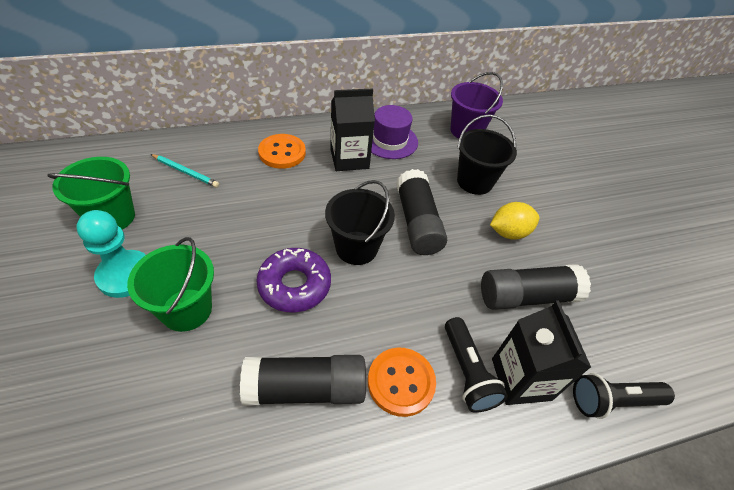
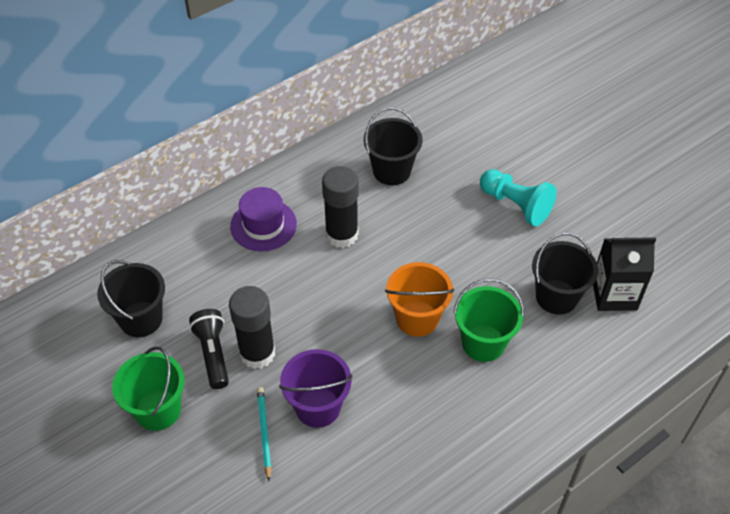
black bucket: 2 -> 3
black carton: 2 -> 1
black flashlight: 2 -> 1
black glue stick: 3 -> 2
orange bucket: 0 -> 1
orange button: 2 -> 0
purple donut: 1 -> 0
yellow lemon: 1 -> 0

